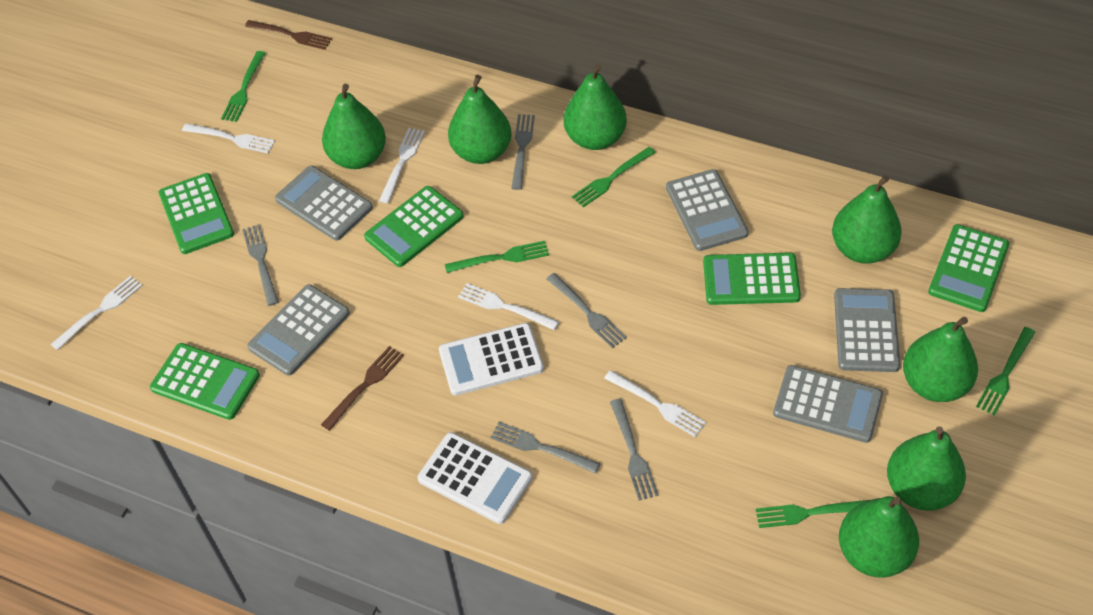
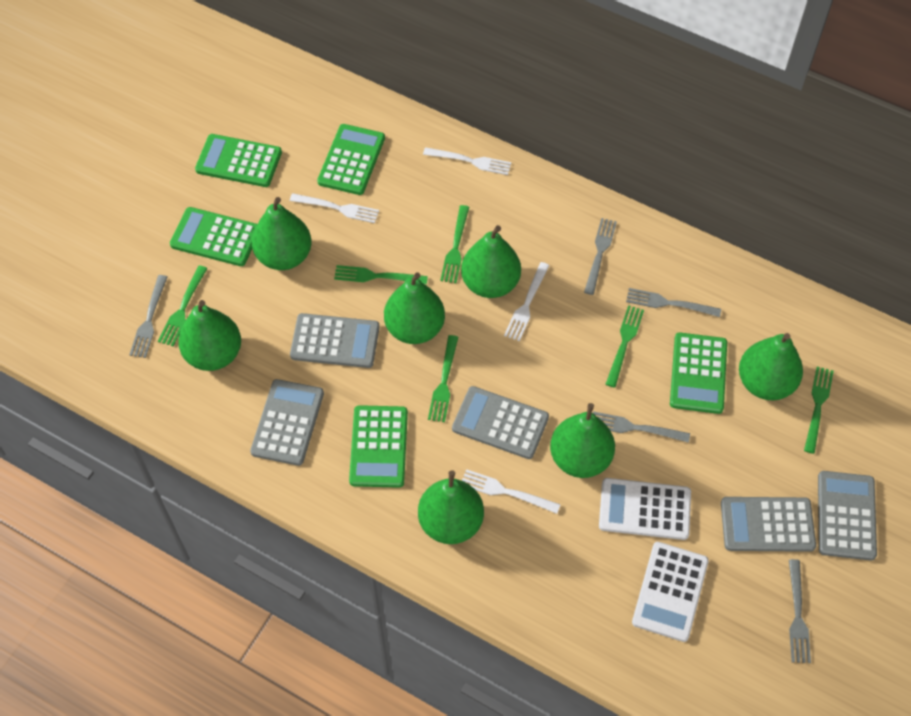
brown fork: 2 -> 0
green fork: 5 -> 6
white fork: 5 -> 4

